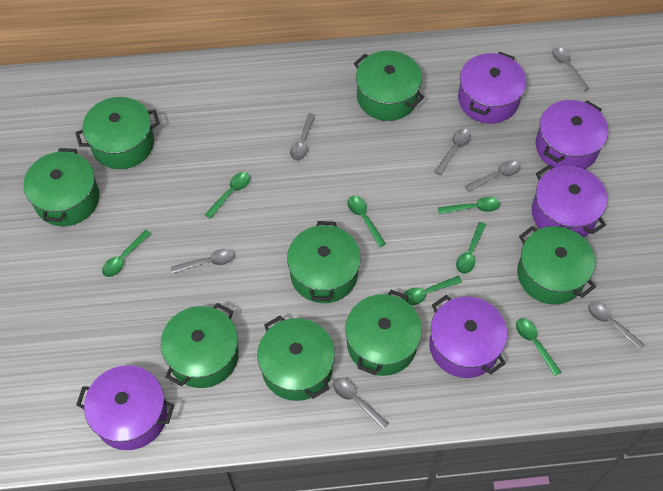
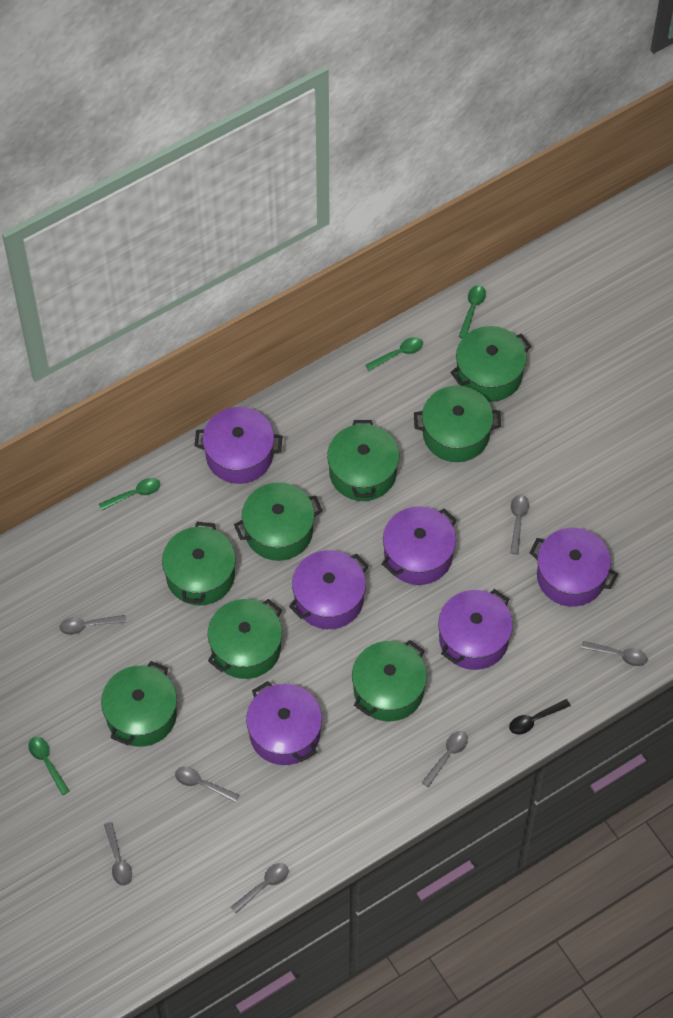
black spoon: 0 -> 1
green spoon: 7 -> 4
purple pot: 5 -> 6

